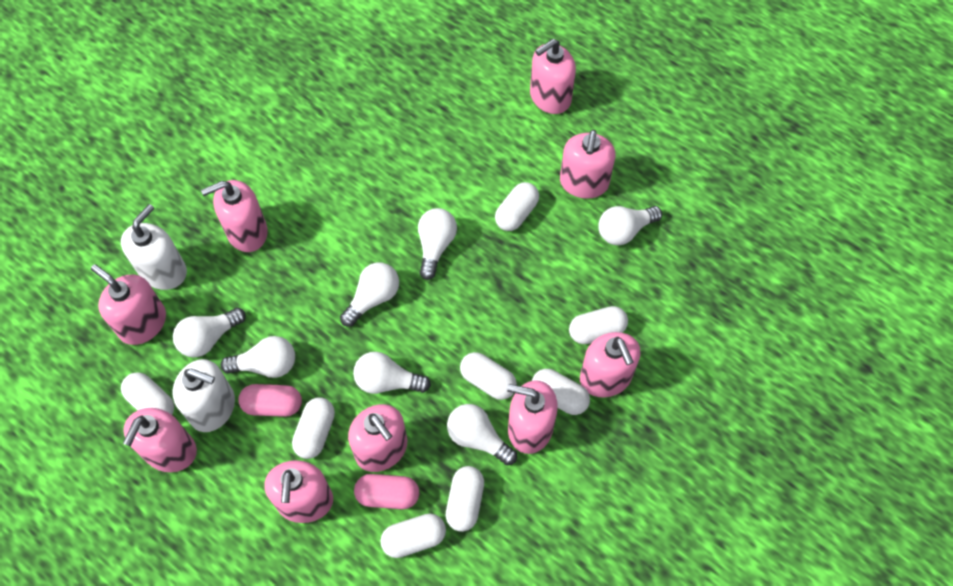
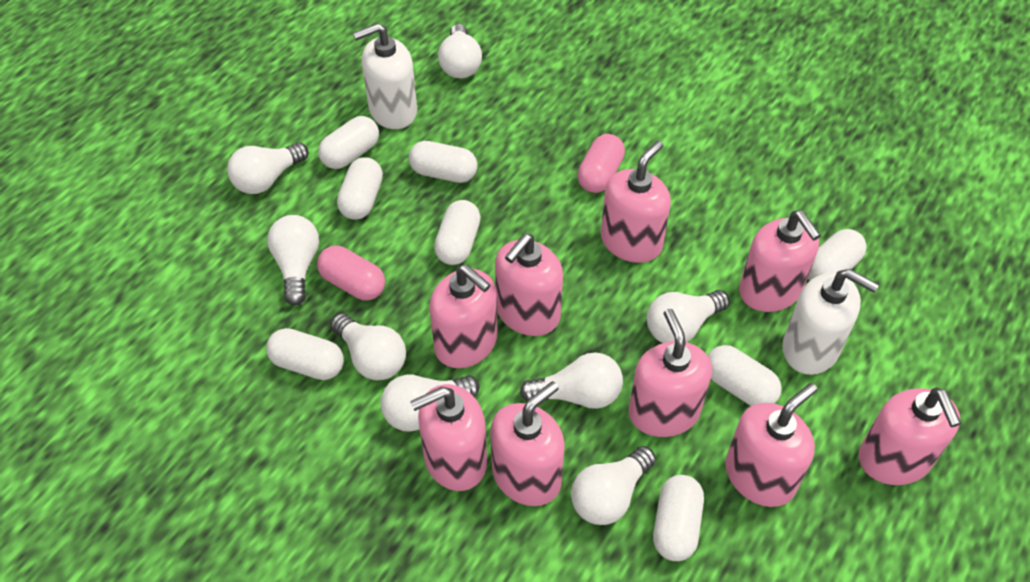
white light bulb: 7 -> 8

